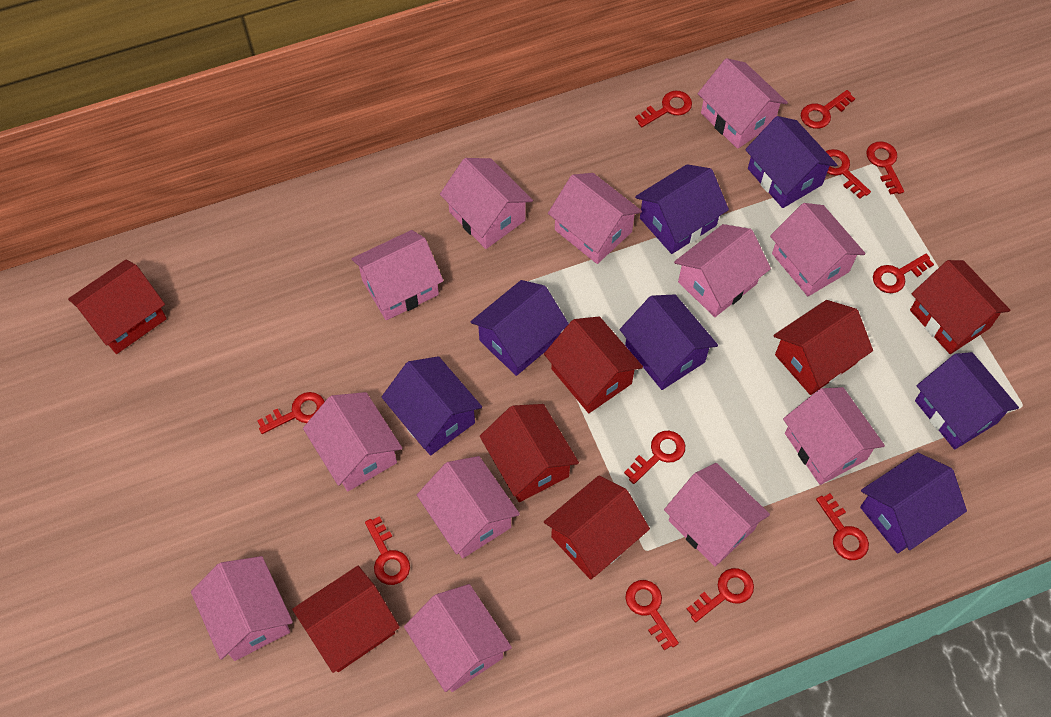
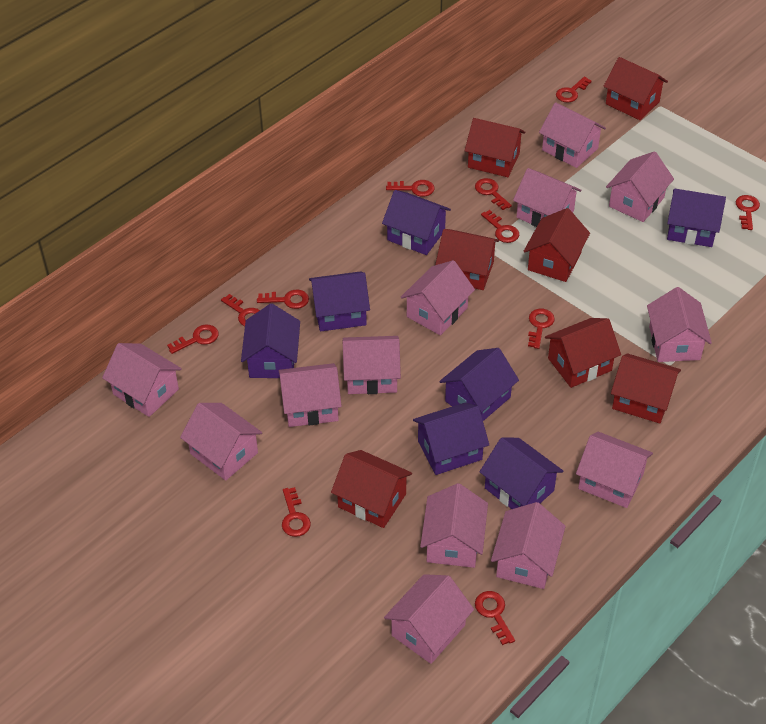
pink house: 12 -> 13

